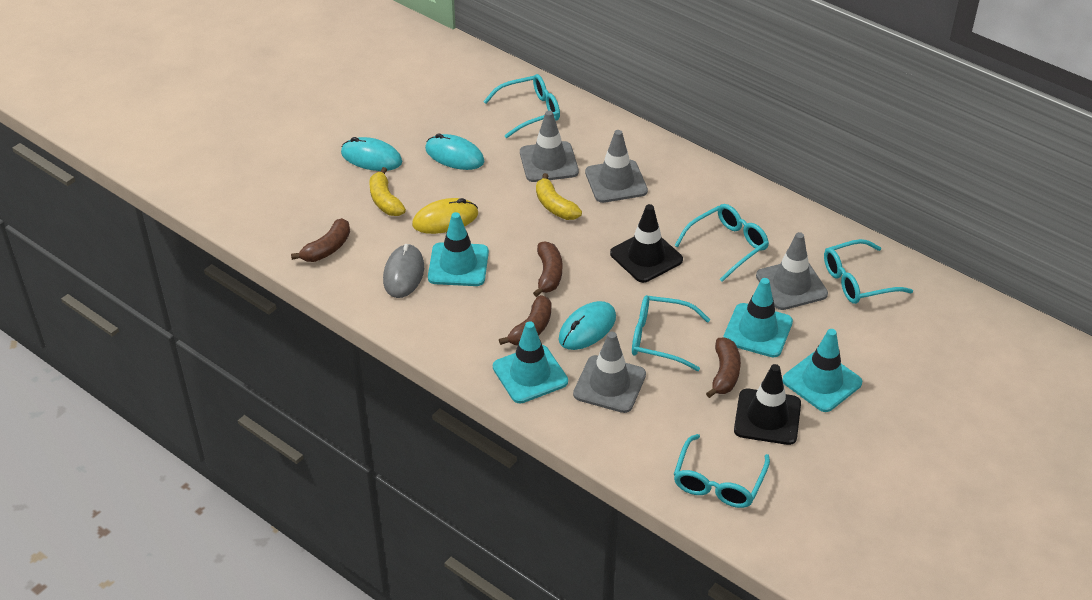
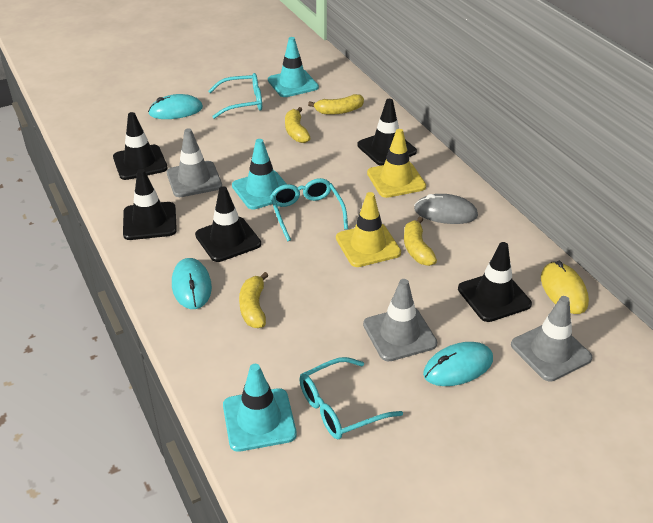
black traffic cone: 2 -> 5
brown banana: 4 -> 0
grey traffic cone: 4 -> 3
turquoise glasses: 5 -> 3
turquoise traffic cone: 4 -> 3
yellow banana: 2 -> 4
yellow traffic cone: 0 -> 2

